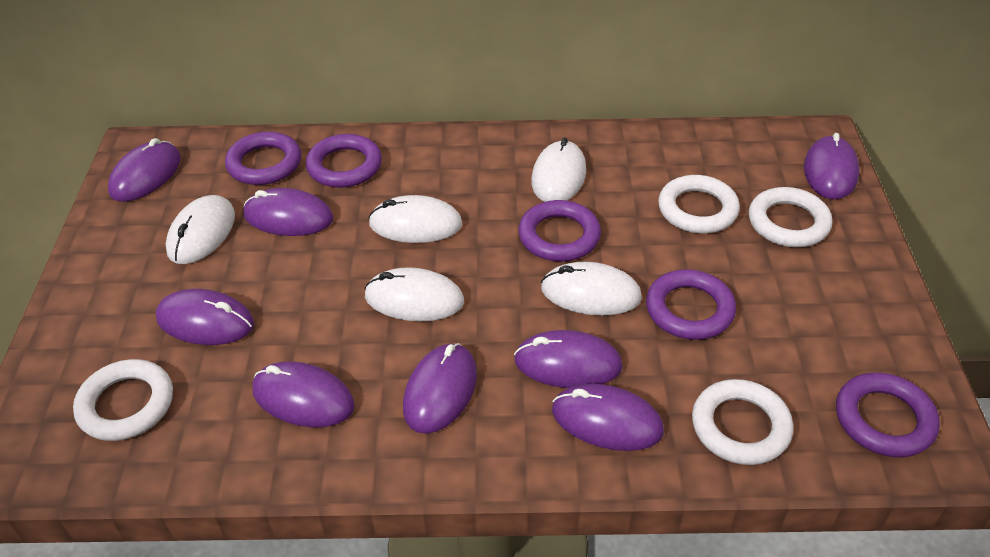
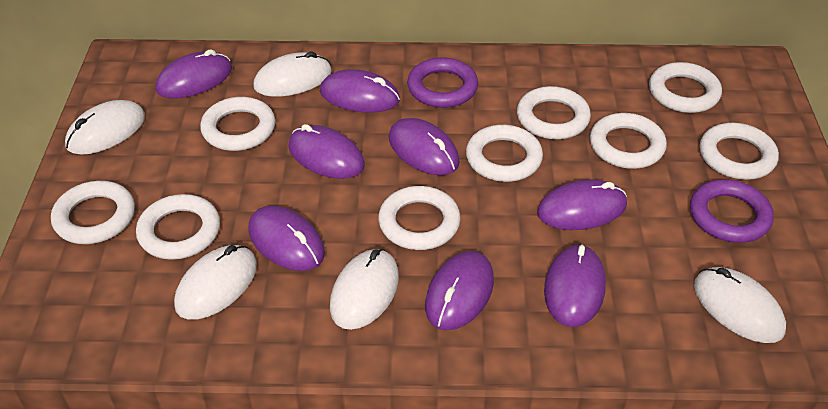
purple ring: 5 -> 2
white ring: 4 -> 9

